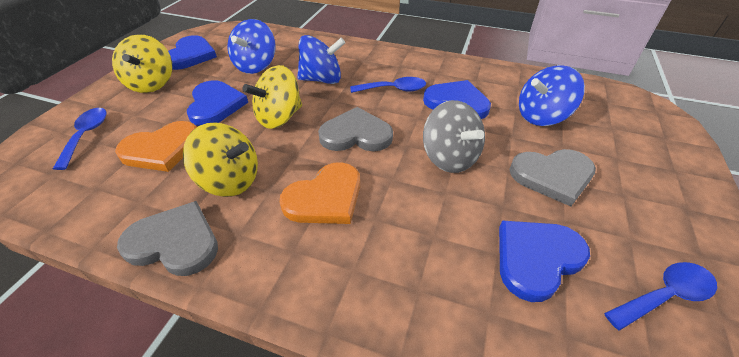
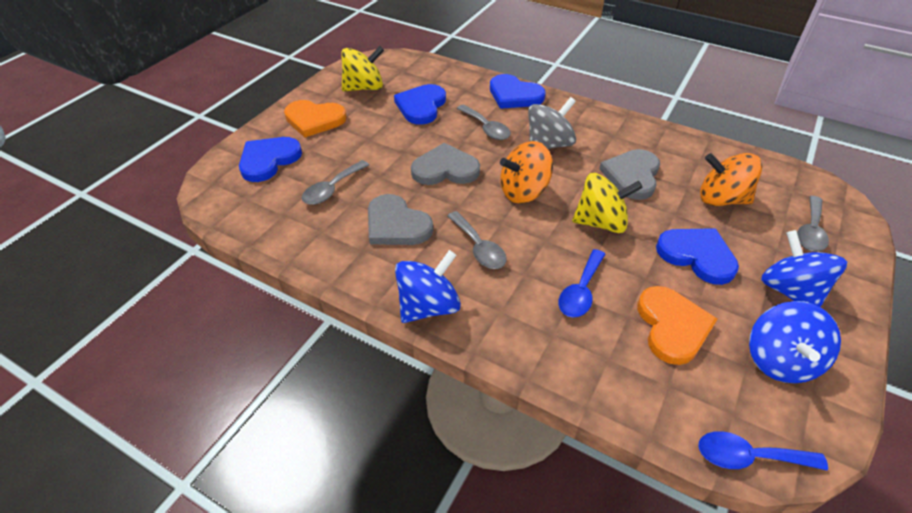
blue spoon: 3 -> 2
grey spoon: 0 -> 4
orange spinning top: 0 -> 2
yellow spinning top: 3 -> 2

